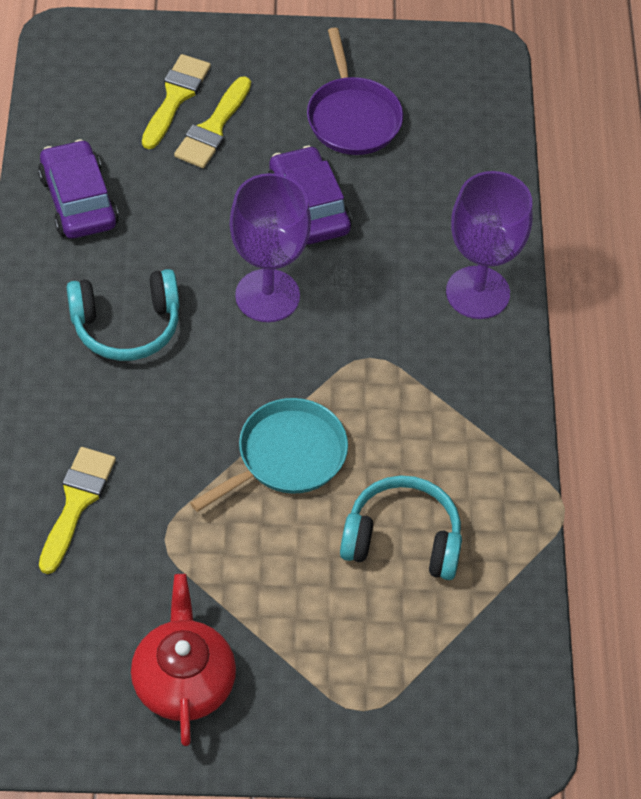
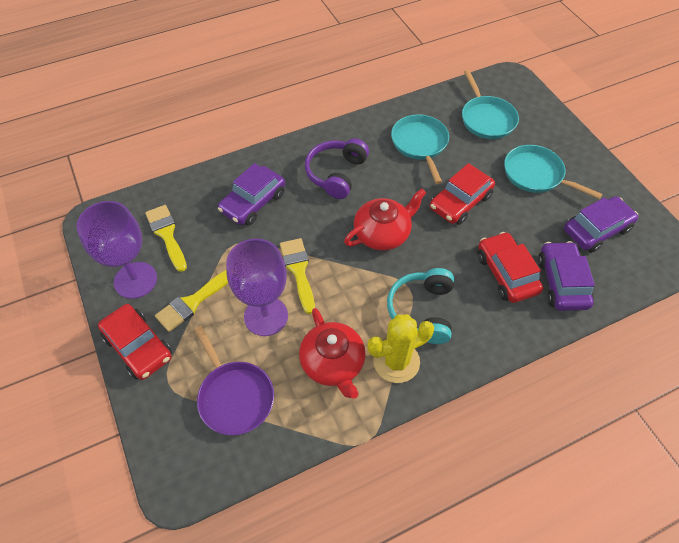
purple car: 2 -> 3
purple headphones: 0 -> 1
red car: 0 -> 3
red teapot: 1 -> 2
turquoise headphones: 2 -> 1
turquoise pan: 1 -> 3
yellow cactus: 0 -> 1

